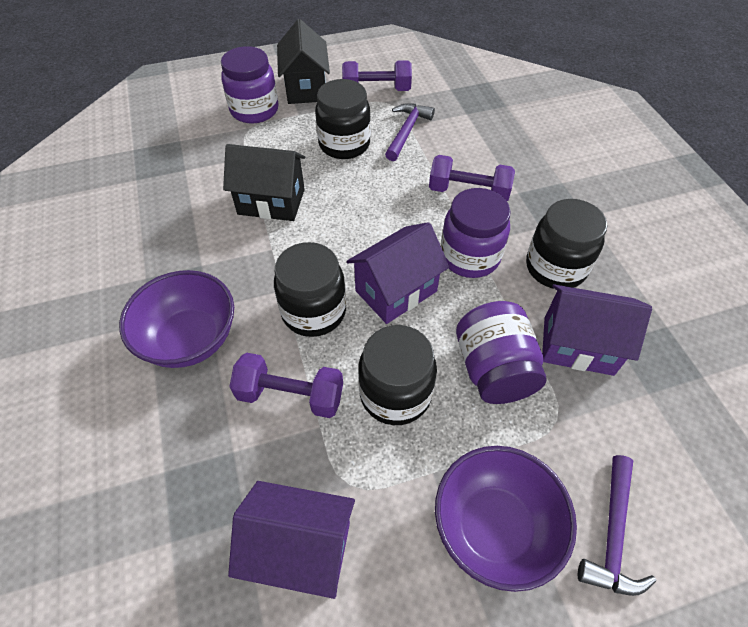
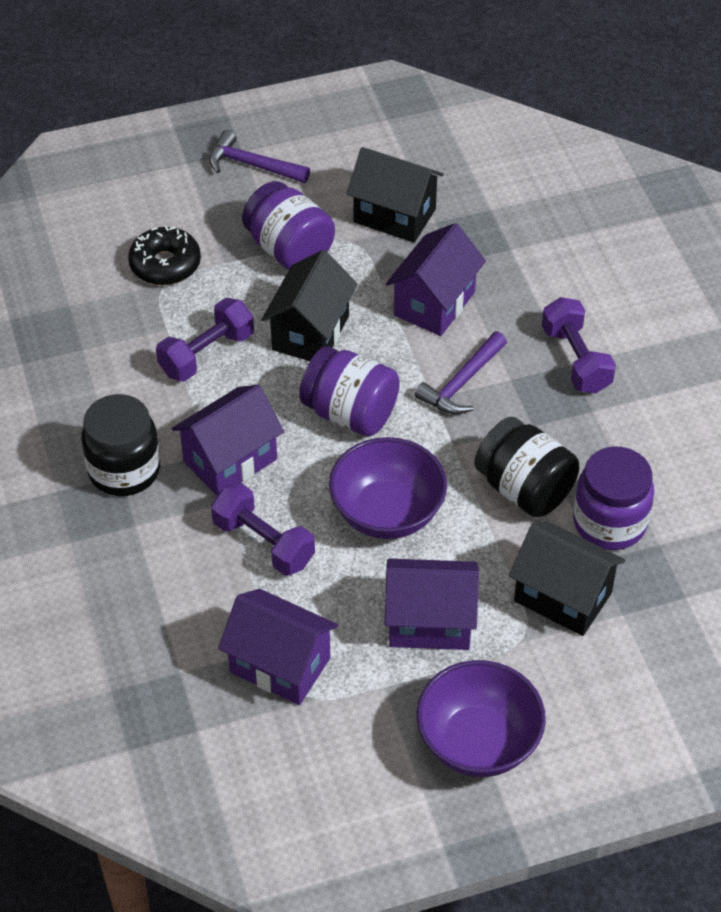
black donut: 0 -> 1
black house: 2 -> 3
black jar: 4 -> 2
purple house: 3 -> 4

